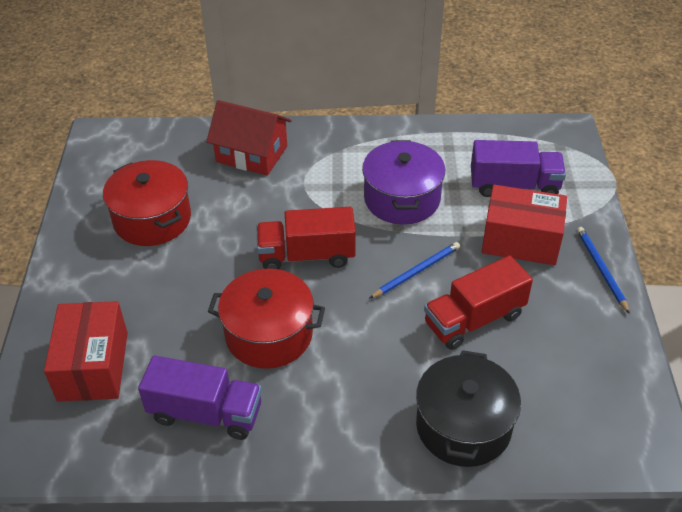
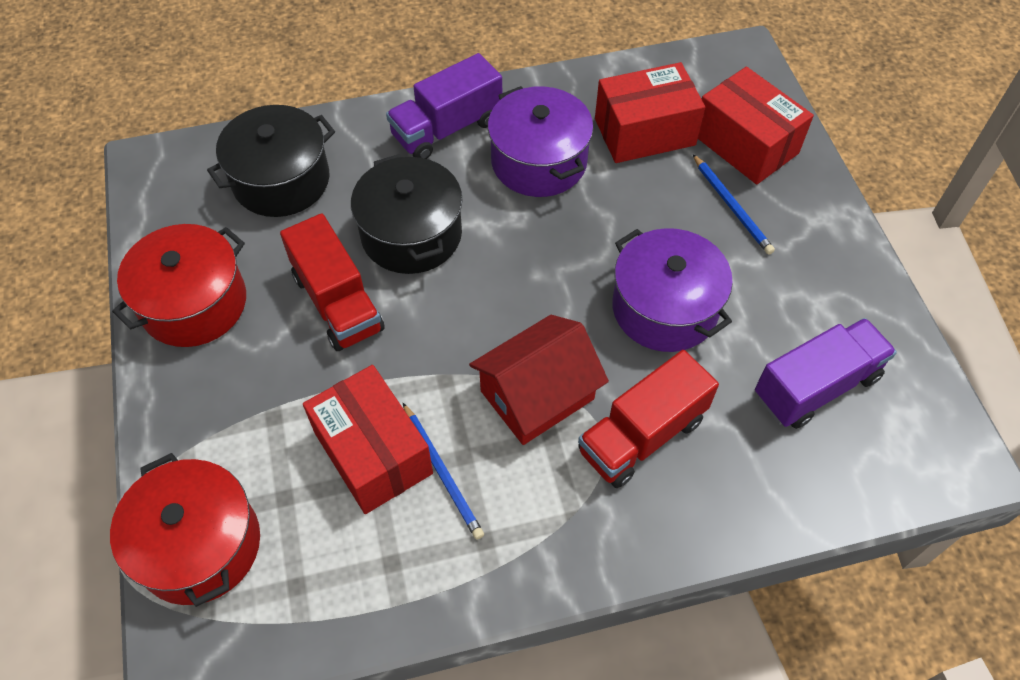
black pot: 1 -> 2
purple pot: 1 -> 2
red box: 2 -> 3

